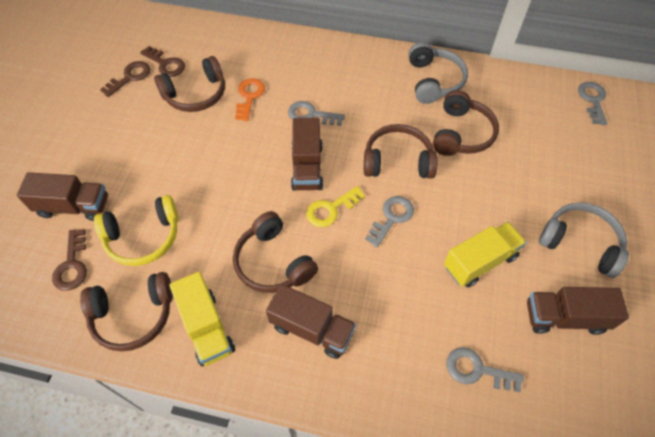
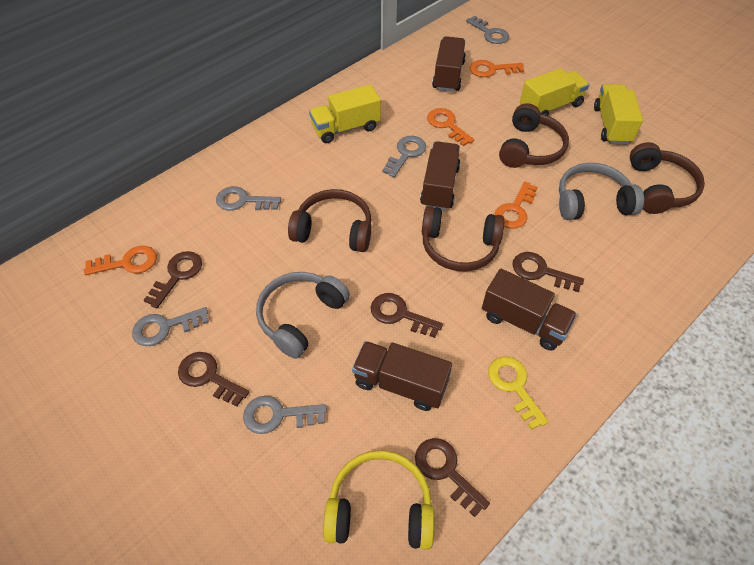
brown headphones: 5 -> 4
brown key: 3 -> 5
grey key: 4 -> 5
orange key: 1 -> 4
yellow truck: 2 -> 3

